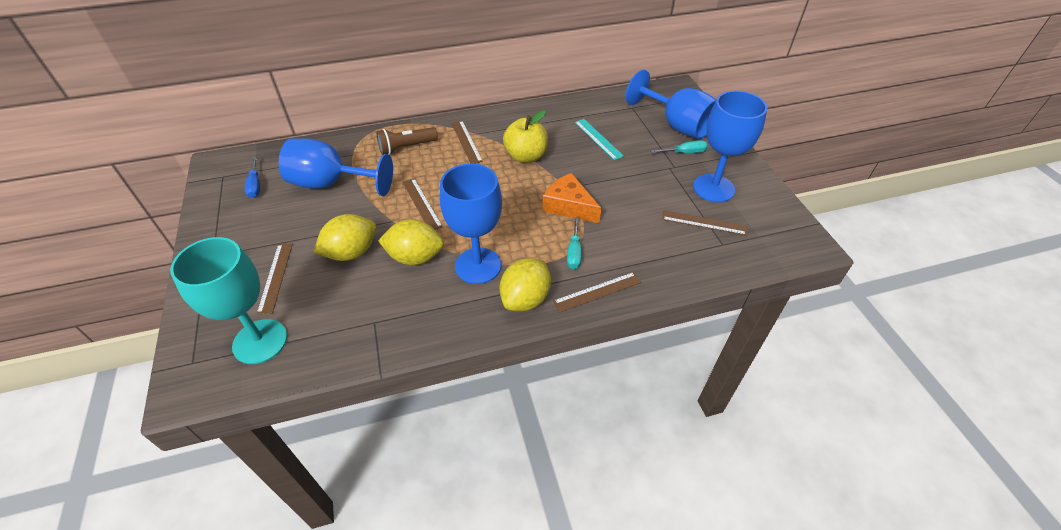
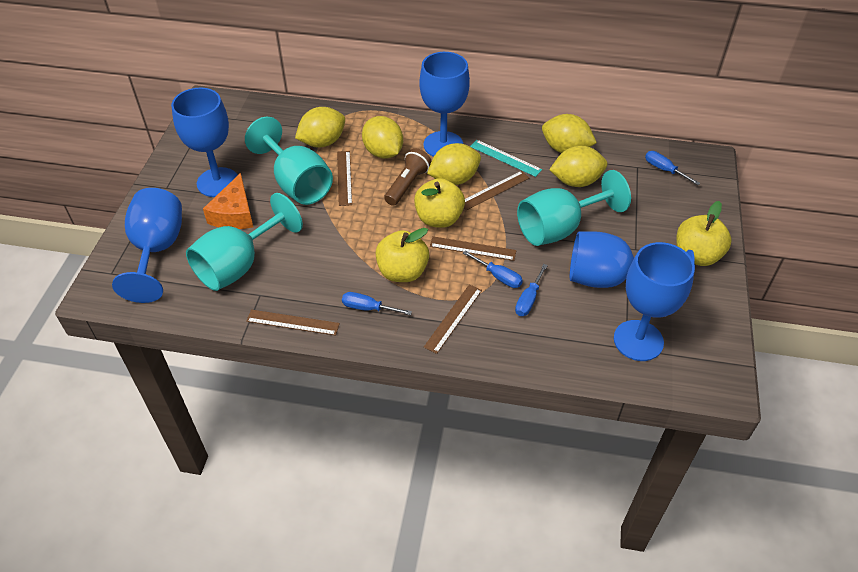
blue goblet: 4 -> 5
blue screwdriver: 1 -> 4
turquoise goblet: 1 -> 3
turquoise screwdriver: 2 -> 0
yellow apple: 1 -> 3
yellow lemon: 3 -> 5

